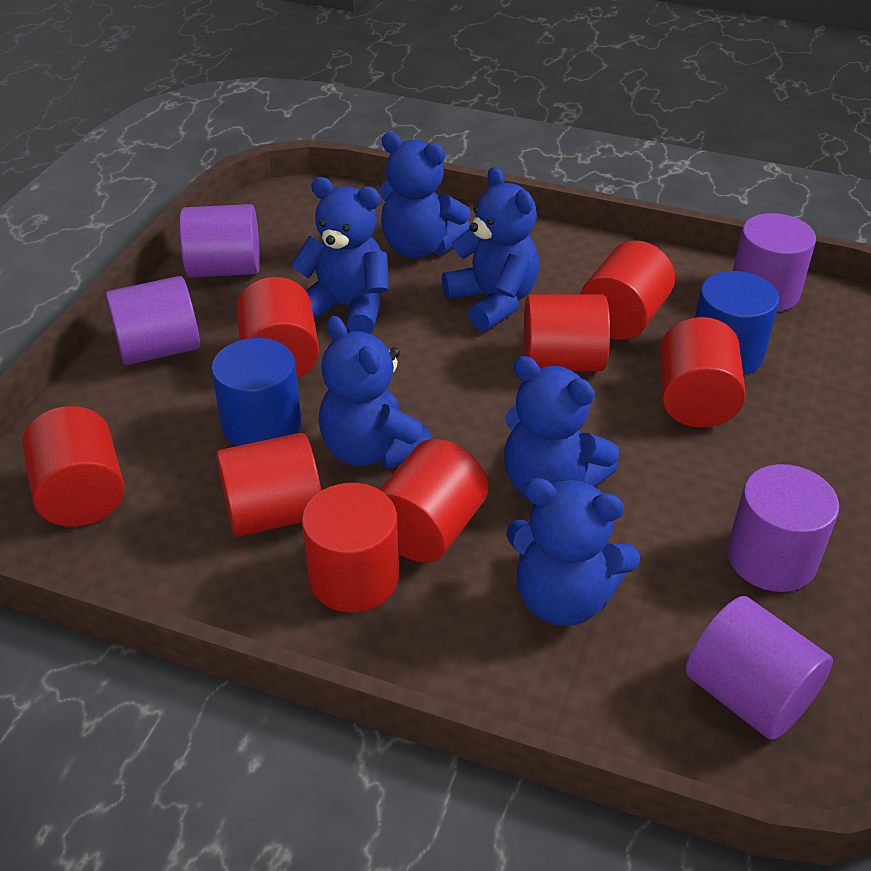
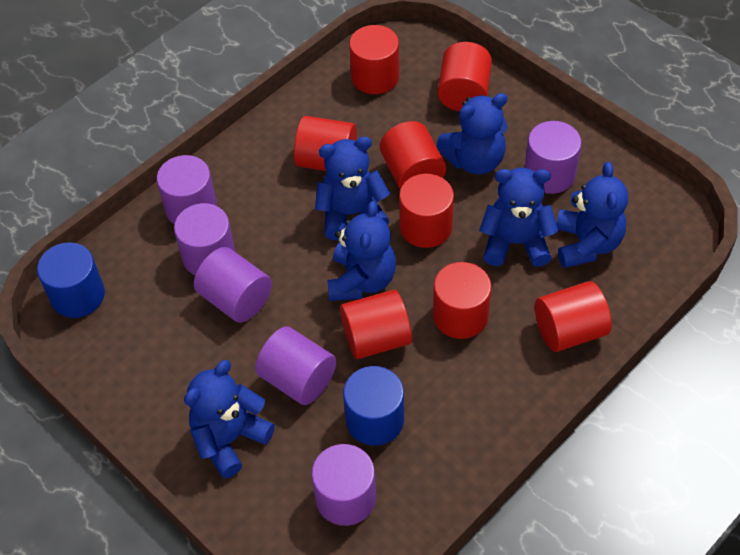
purple cylinder: 5 -> 6

